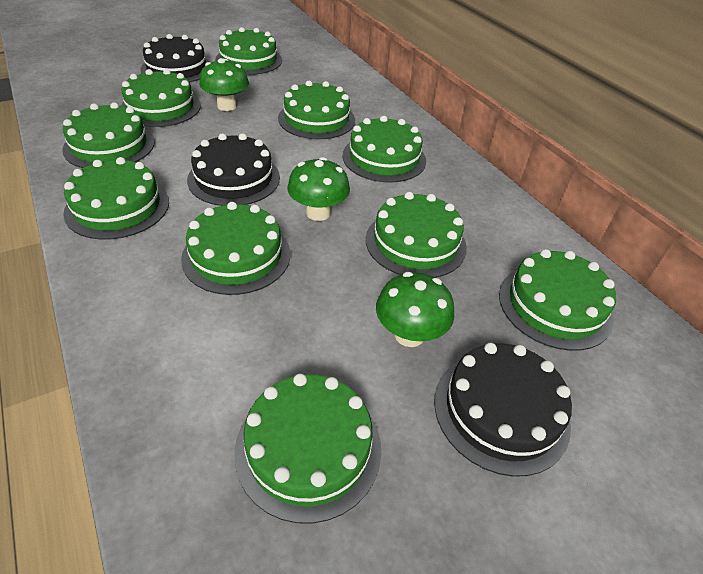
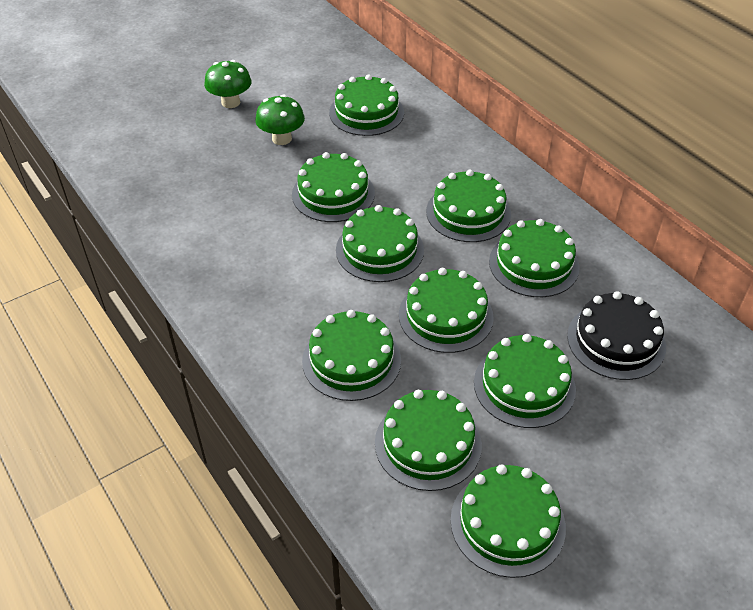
black cake: 3 -> 1
green mushroom: 3 -> 2

